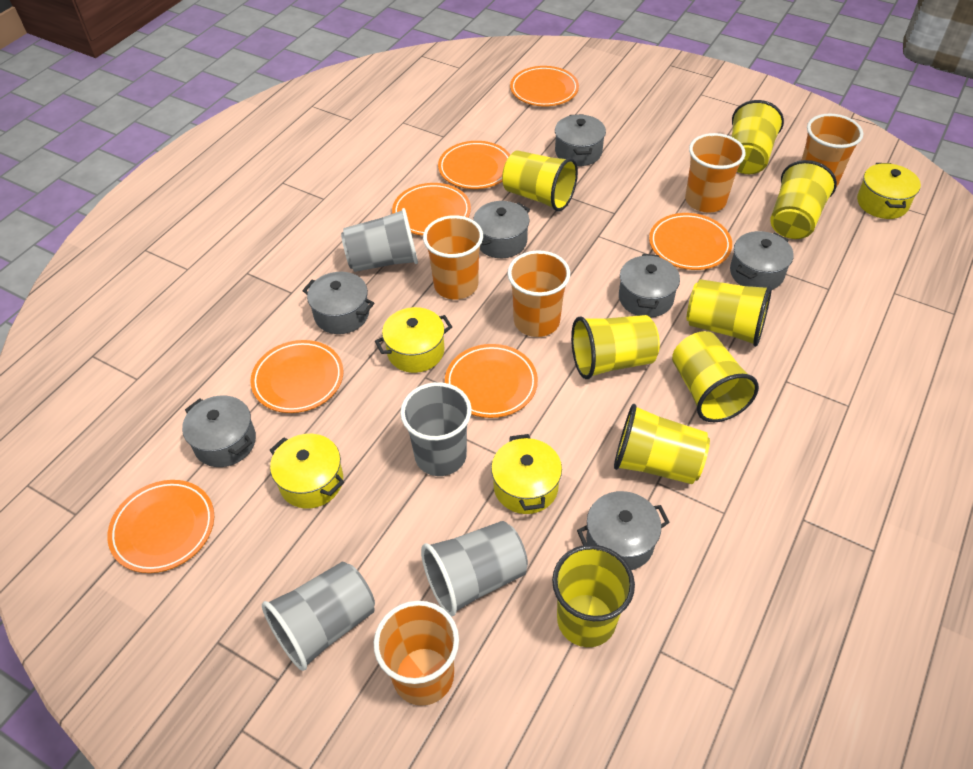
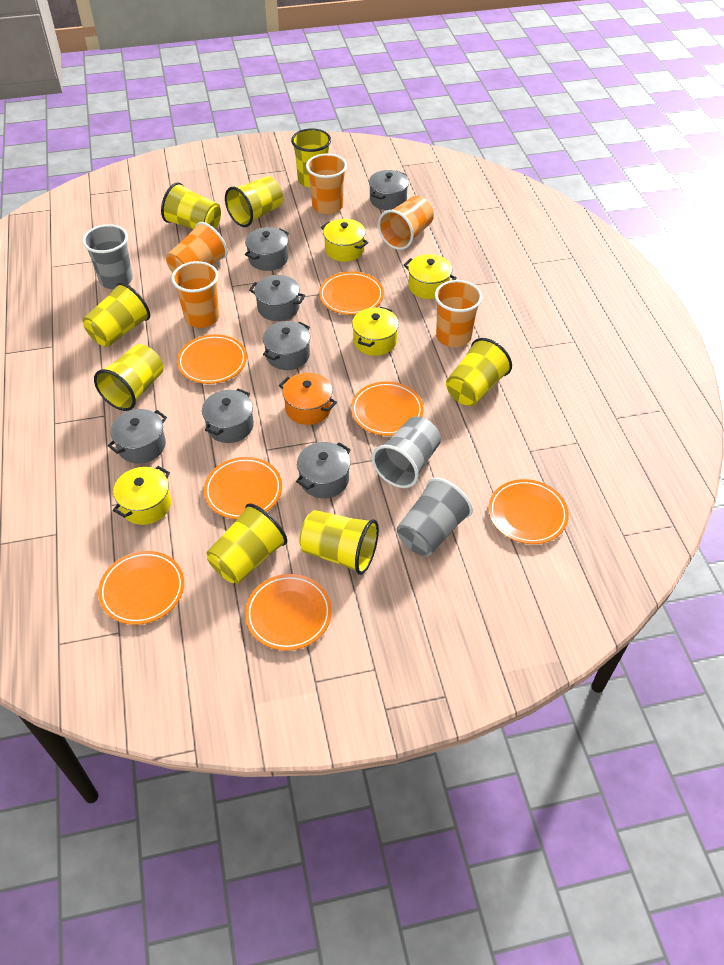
grey cup: 4 -> 3
orange pot: 0 -> 1

